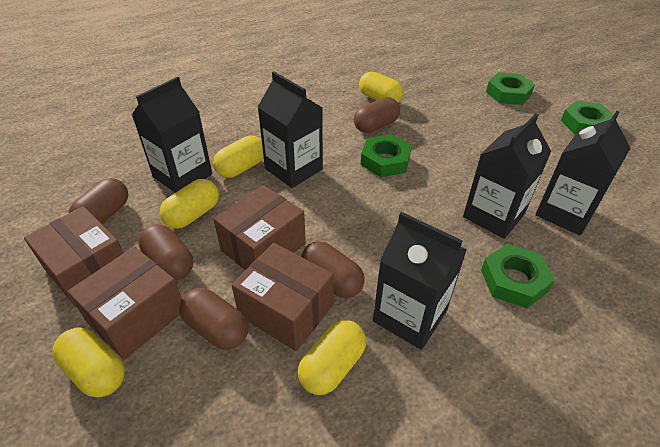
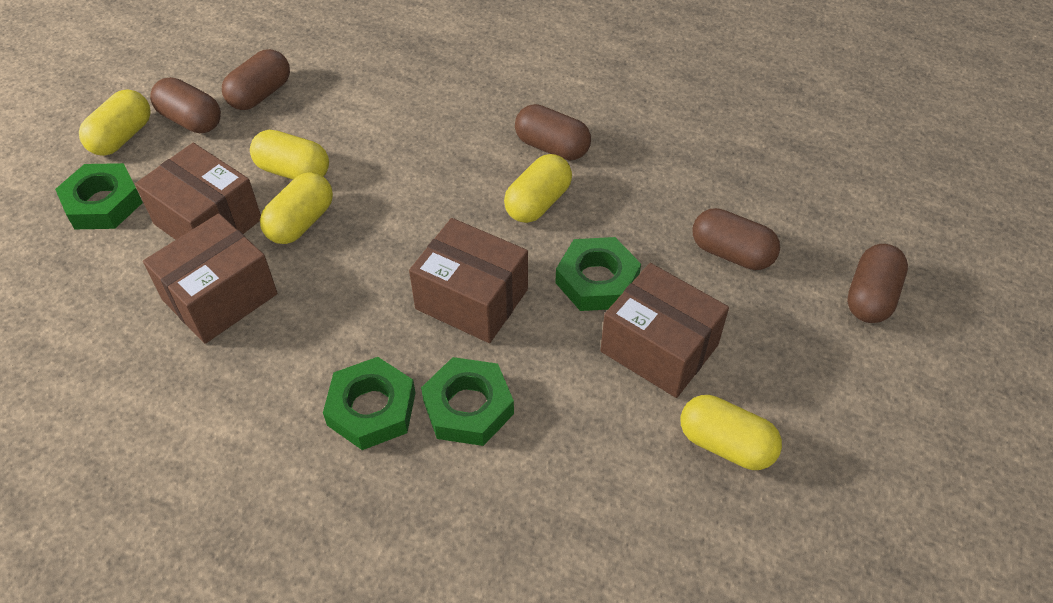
black carton: 5 -> 0

